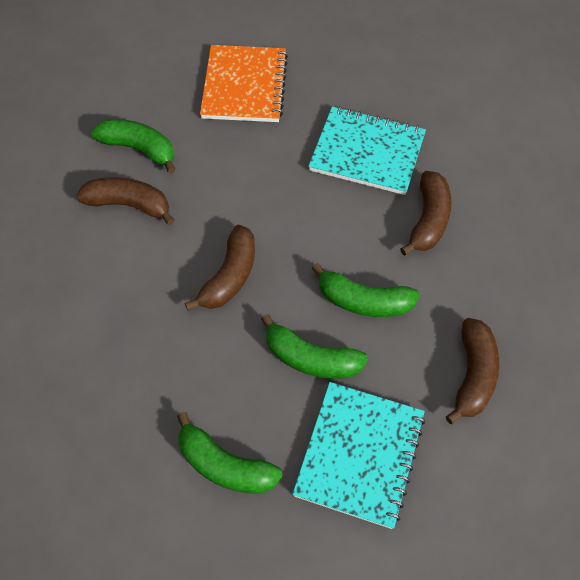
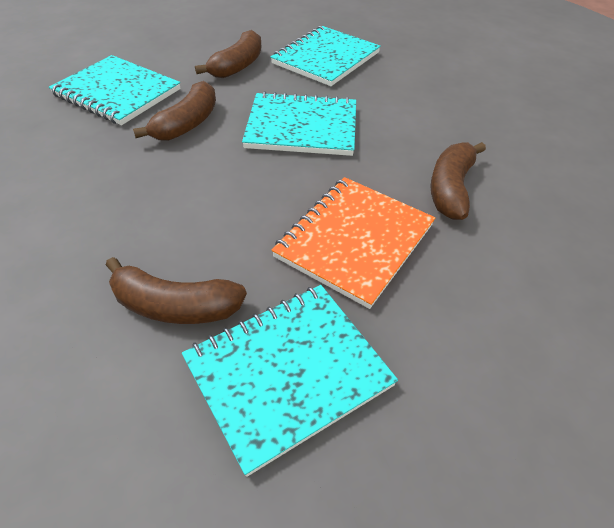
green banana: 4 -> 0
turquoise notebook: 2 -> 4

